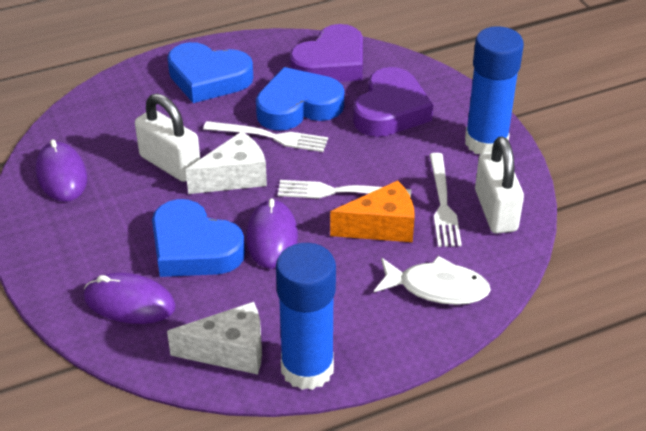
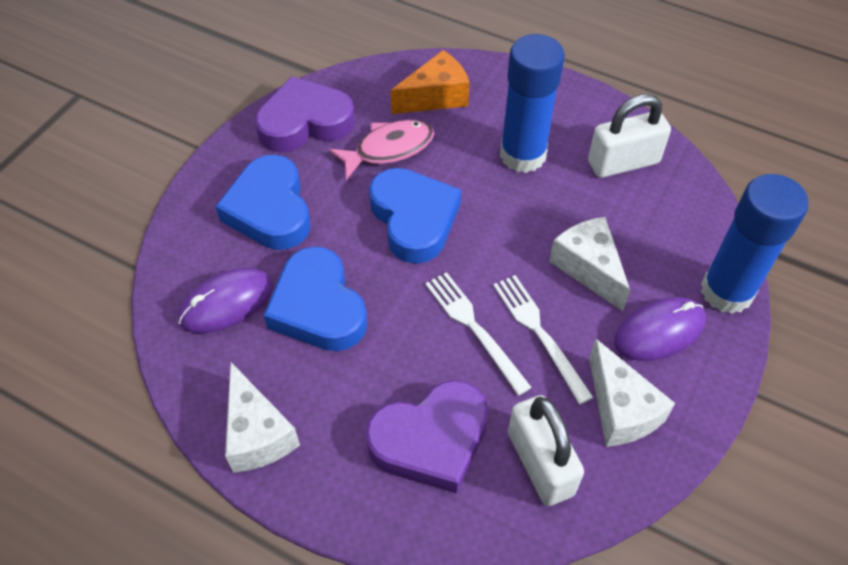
pink fish: 0 -> 1
purple mouse: 3 -> 2
white cheese: 2 -> 3
white fish: 1 -> 0
white fork: 3 -> 2

